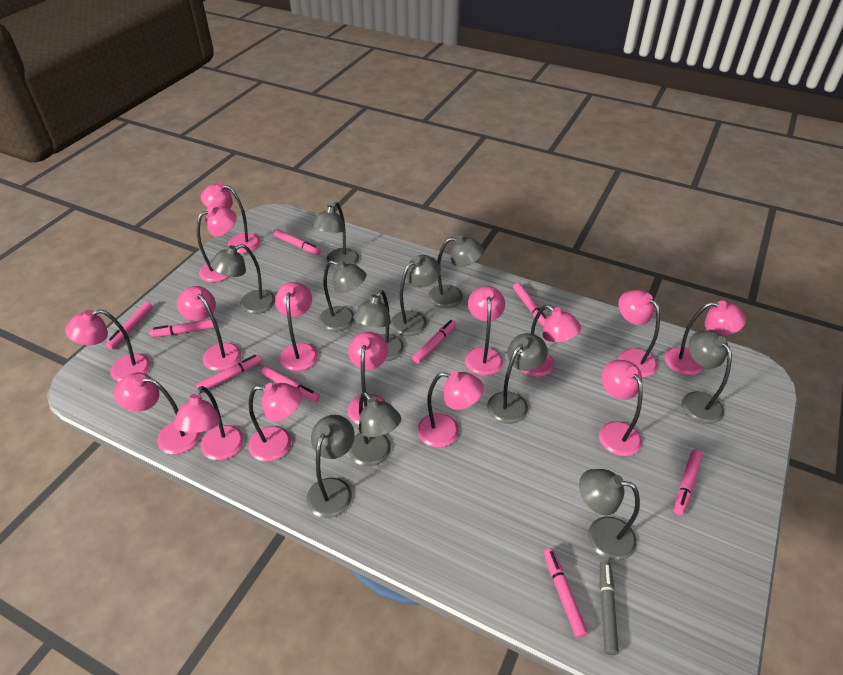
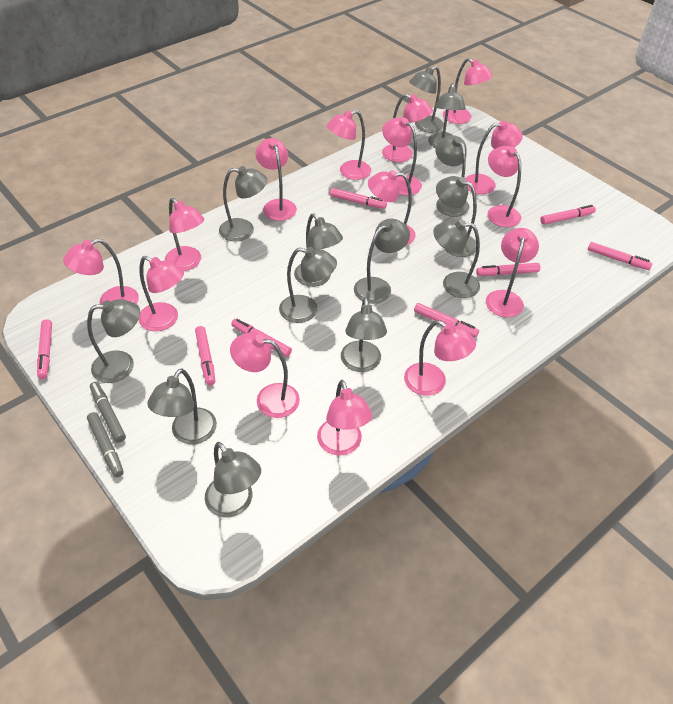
grey lamp: 11 -> 13
grey marker: 1 -> 2
pink marker: 9 -> 8

